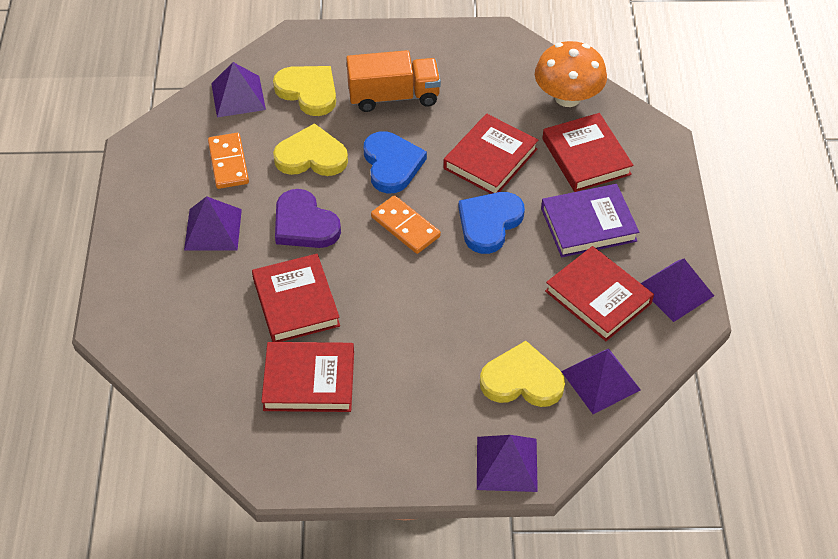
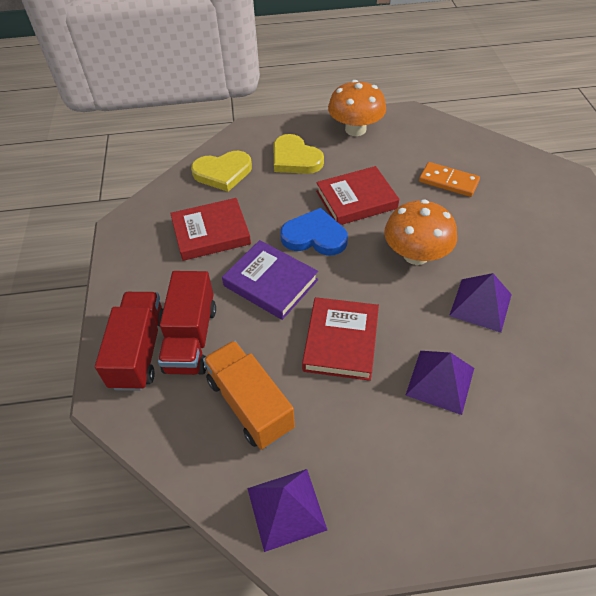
blue heart: 2 -> 1
orange domino: 2 -> 1
orange mushroom: 1 -> 2
purple heart: 1 -> 0
purple pyramid: 5 -> 3
red book: 5 -> 3
red truck: 0 -> 2
yellow heart: 3 -> 2

